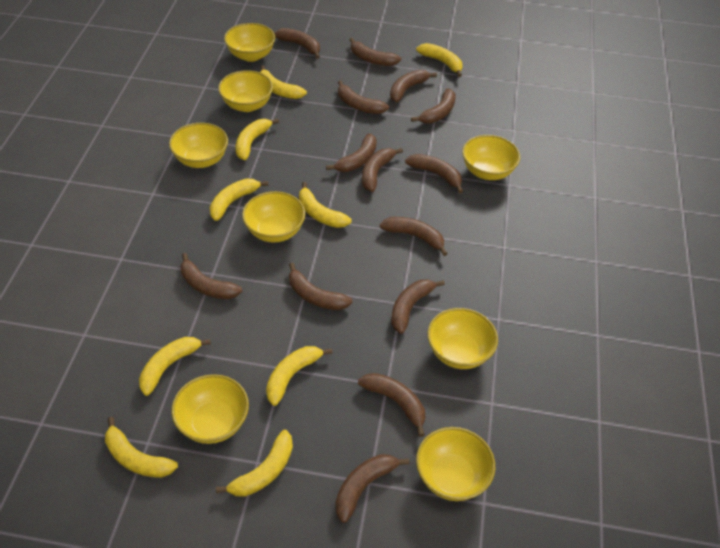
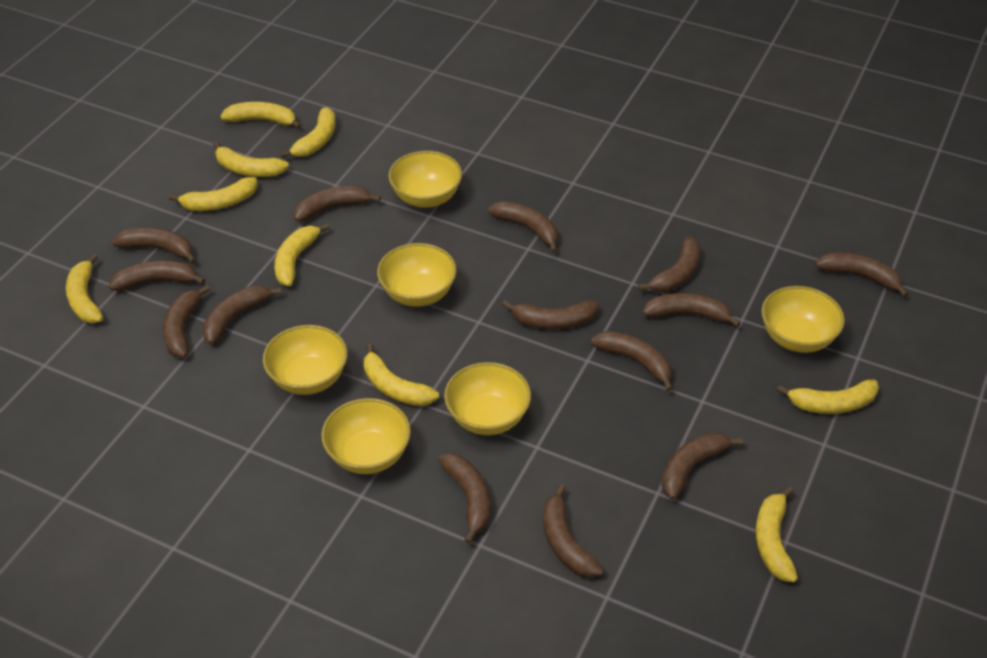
yellow bowl: 8 -> 6

